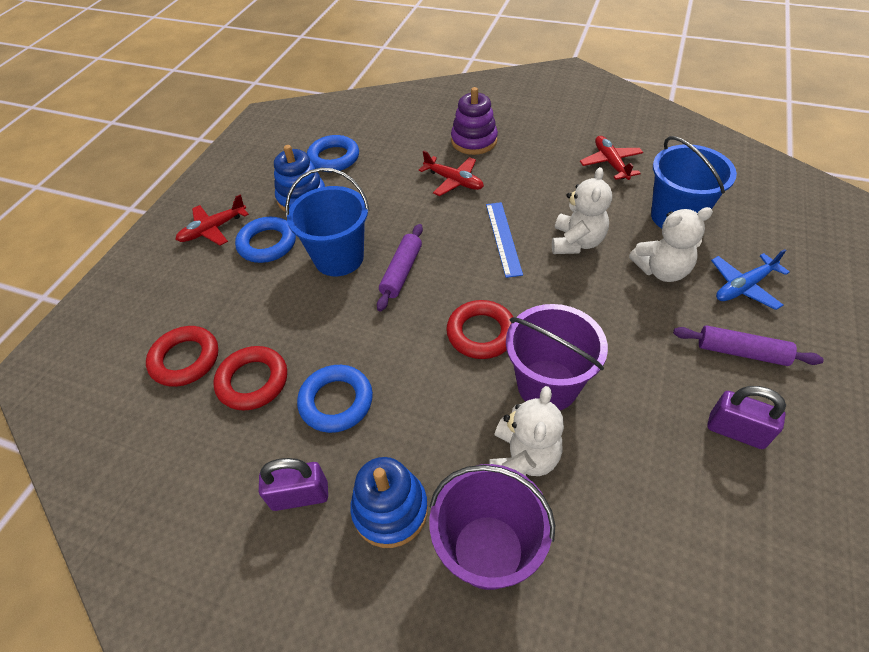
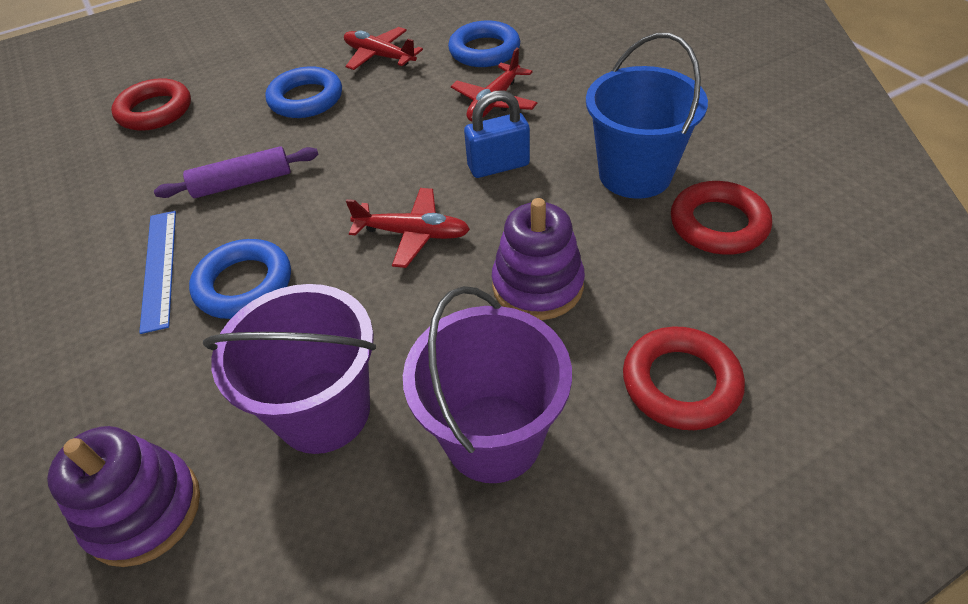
blue bucket: 2 -> 1
blue padlock: 0 -> 1
blue plane: 1 -> 0
blue stacking toy: 2 -> 0
purple padlock: 2 -> 0
purple rolling pin: 2 -> 1
purple stacking toy: 1 -> 2
white teddy bear: 3 -> 0

